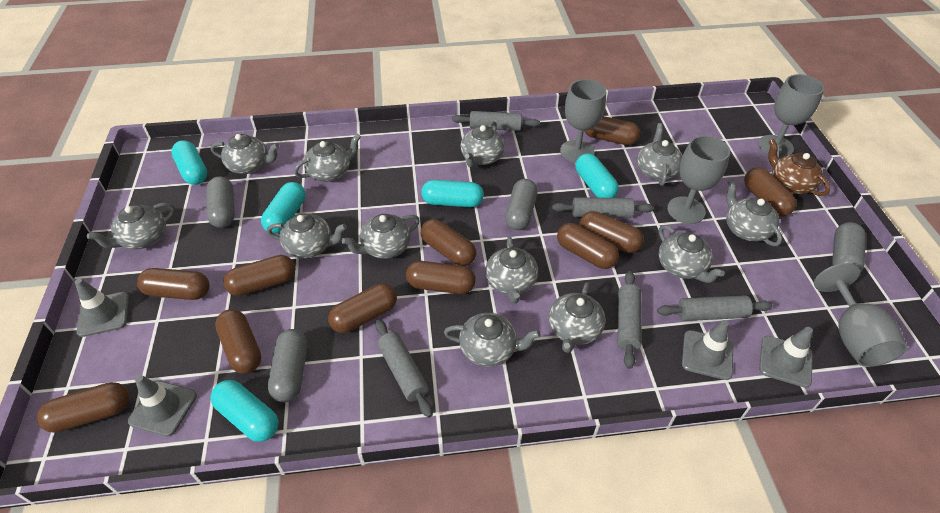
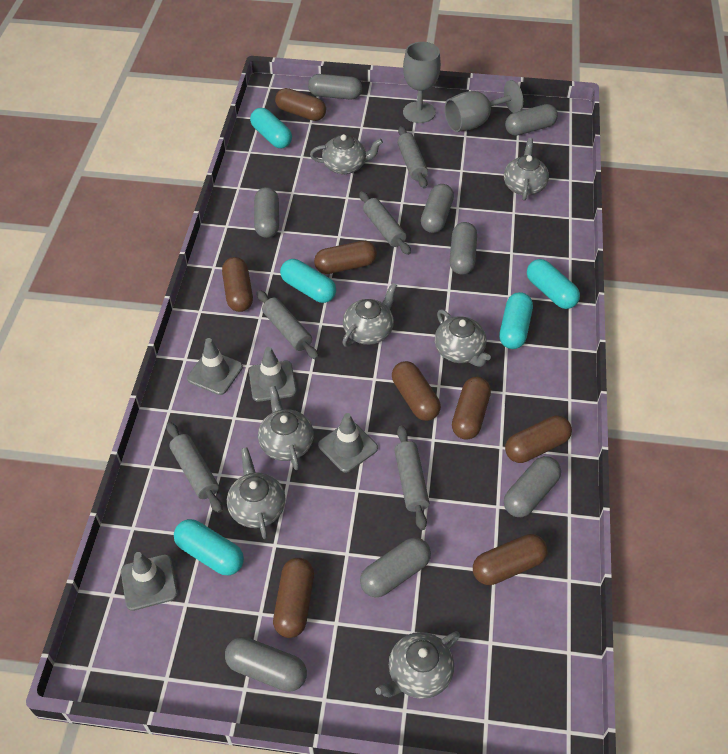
brown capsule: 11 -> 8
brown teapot: 1 -> 0
grey capsule: 4 -> 8
grey goblet: 4 -> 2
grey teapot: 12 -> 7

